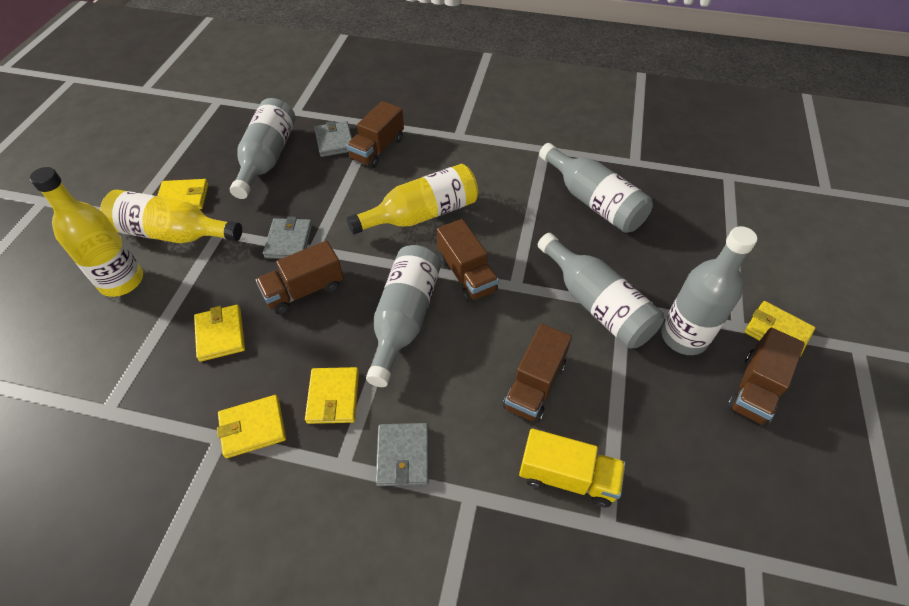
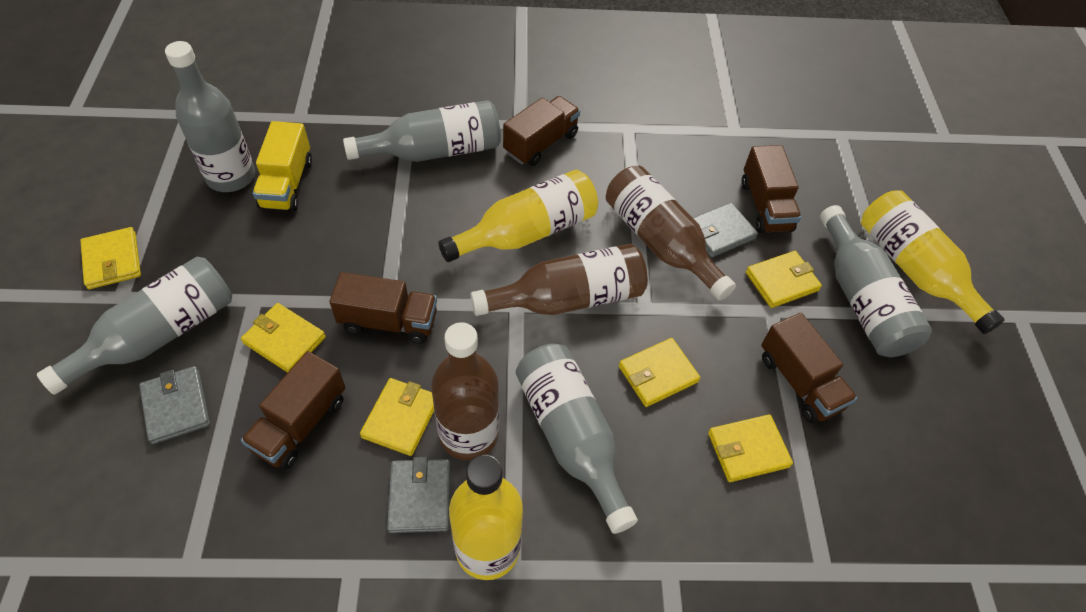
brown bottle: 0 -> 3
yellow wallet: 5 -> 6

